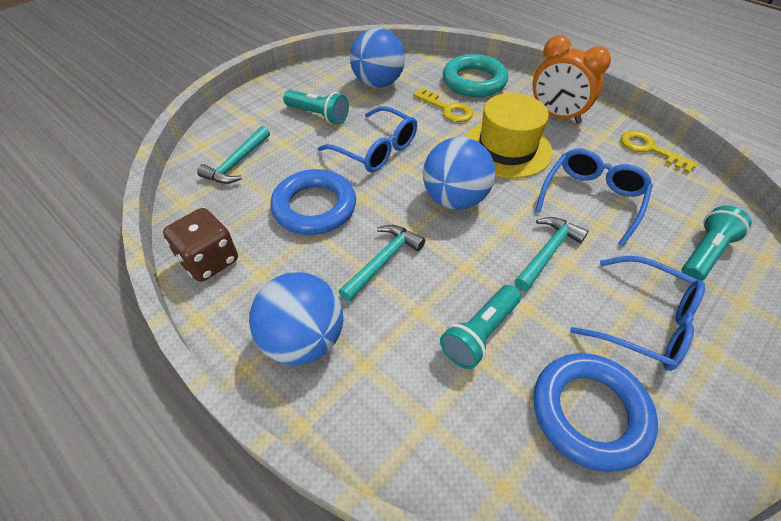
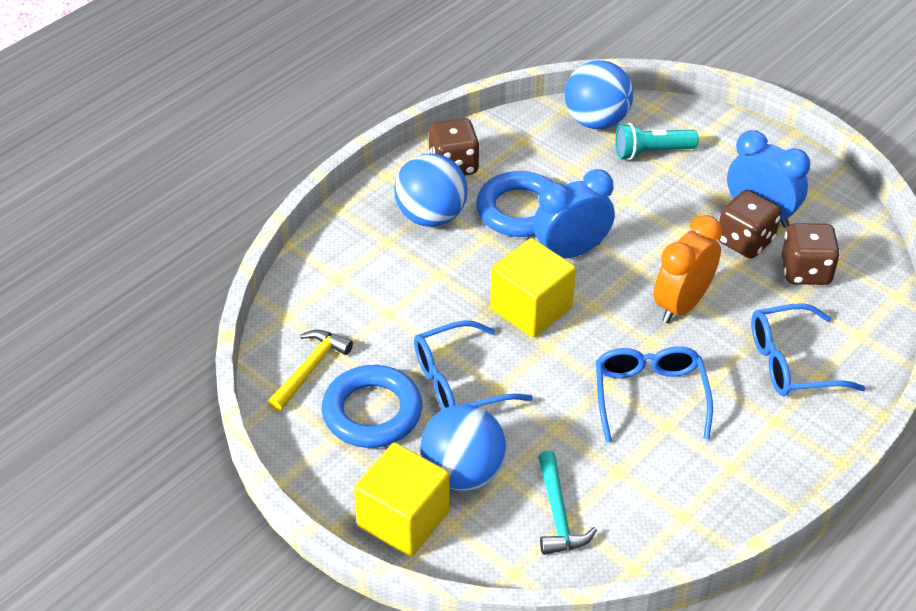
blue clock: 0 -> 2
brown dice: 1 -> 3
turquoise flashlight: 3 -> 1
turquoise hammer: 3 -> 1
turquoise ring: 1 -> 0
yellow cube: 0 -> 2
yellow hammer: 0 -> 1
yellow hat: 1 -> 0
yellow key: 2 -> 0

